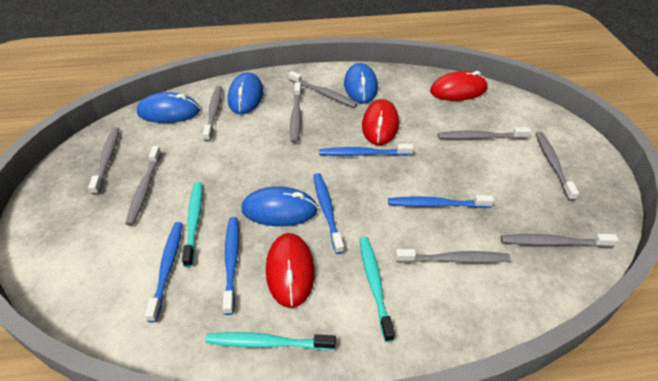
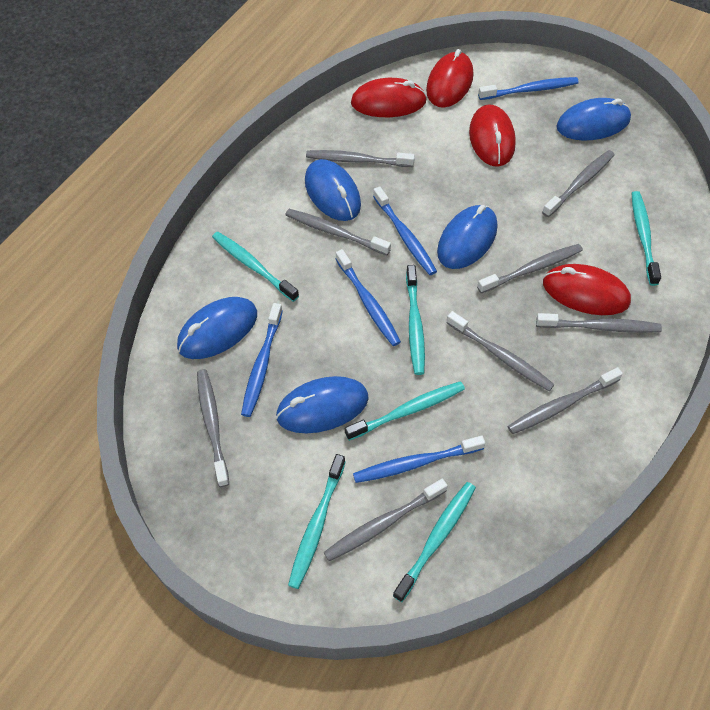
blue mouse: 4 -> 5
red mouse: 3 -> 4
turquoise toothbrush: 3 -> 6

